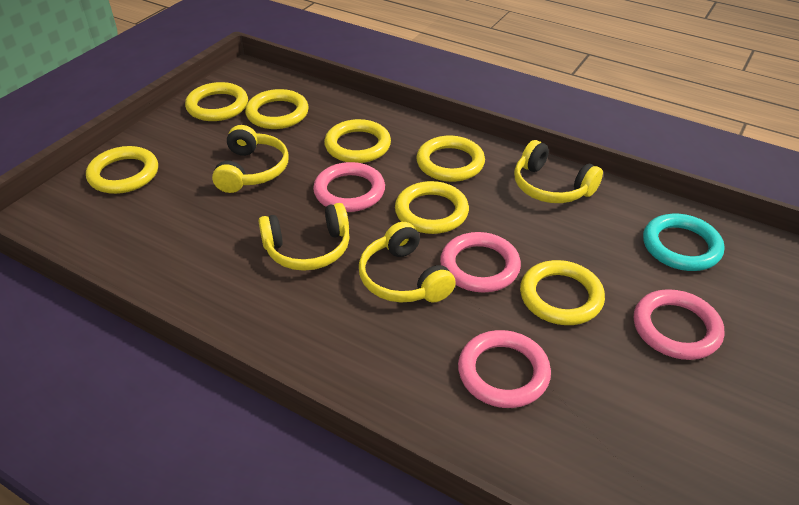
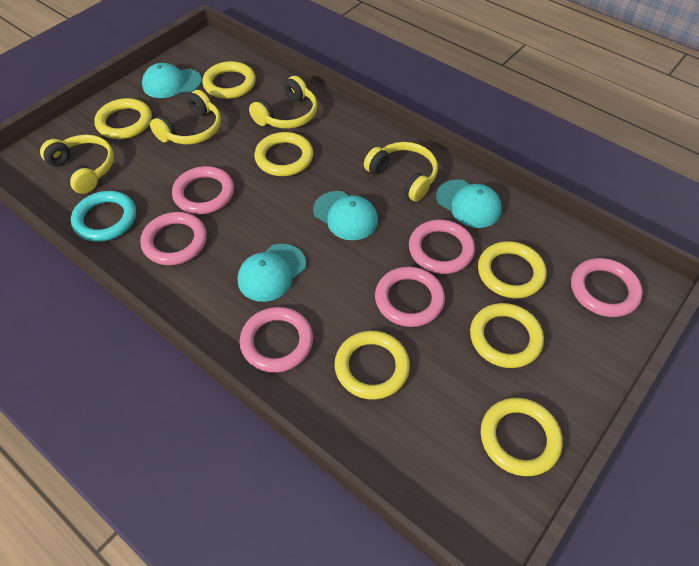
pink ring: 4 -> 6
turquoise cap: 0 -> 4

